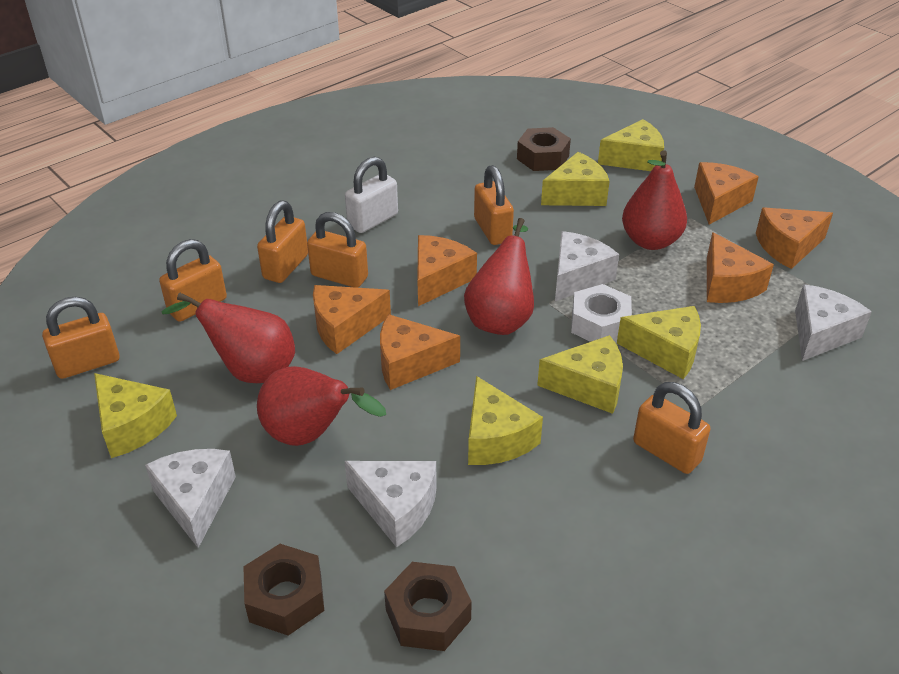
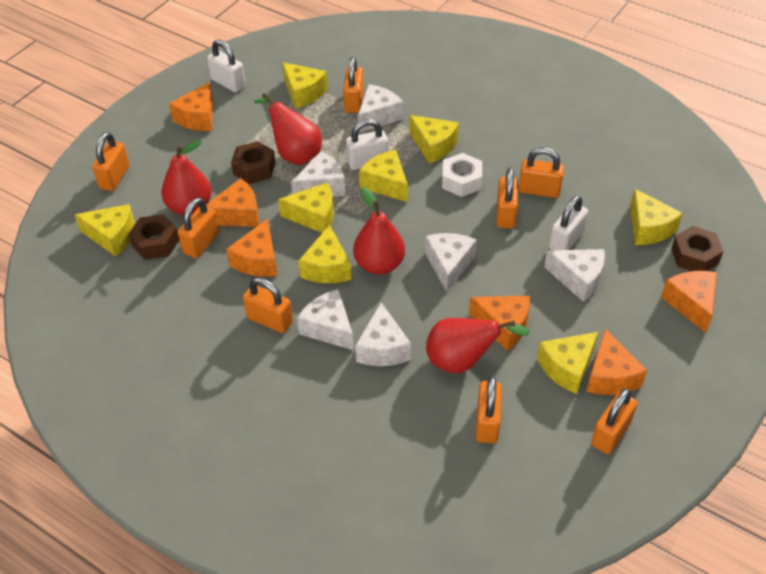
orange padlock: 6 -> 8
white cheese: 4 -> 6
white padlock: 1 -> 3
yellow cheese: 6 -> 8

